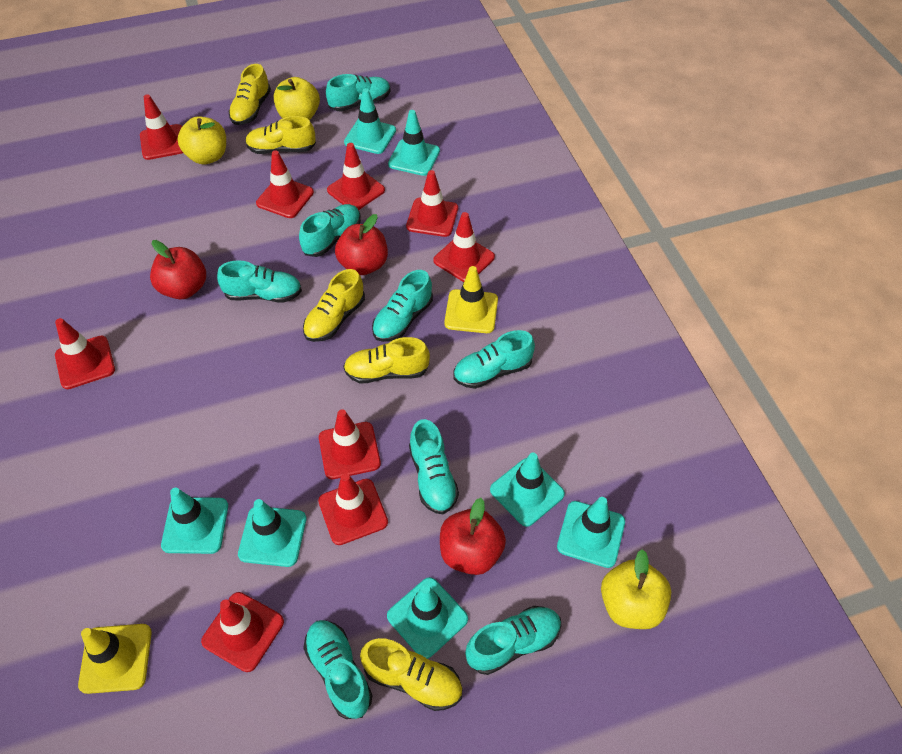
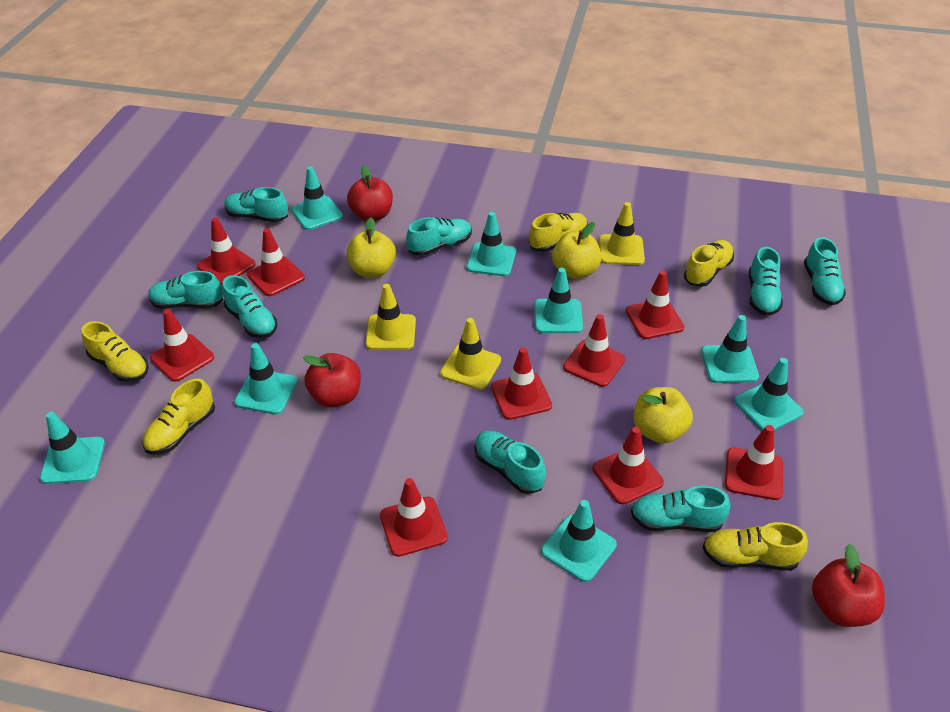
turquoise traffic cone: 7 -> 8
yellow traffic cone: 2 -> 3

